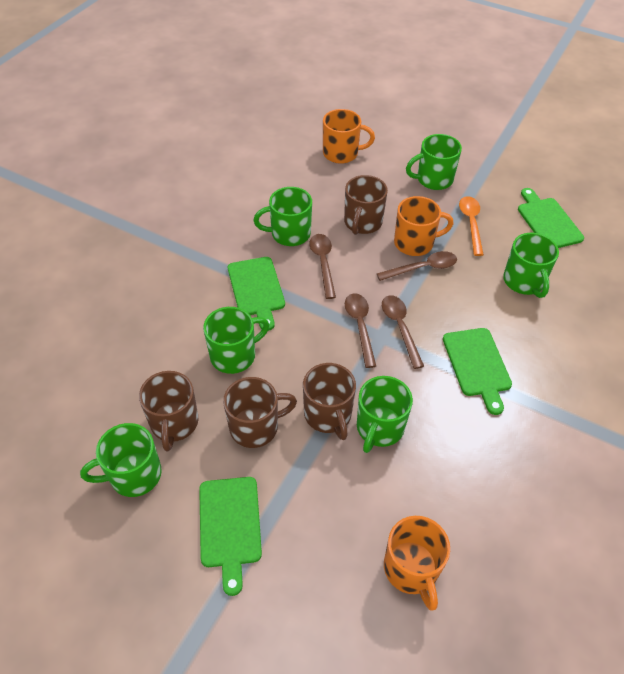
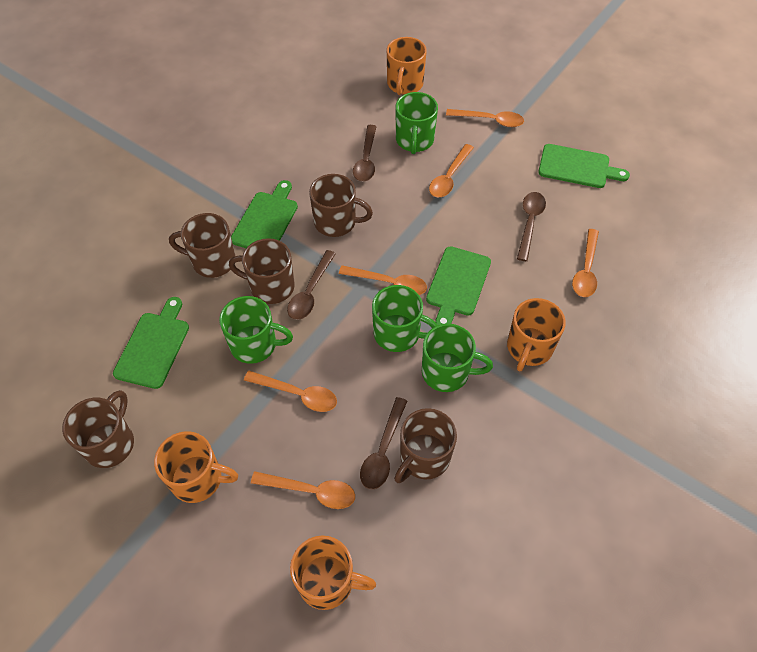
brown mug: 4 -> 5
green mug: 6 -> 4
orange mug: 3 -> 4
orange spoon: 1 -> 6

